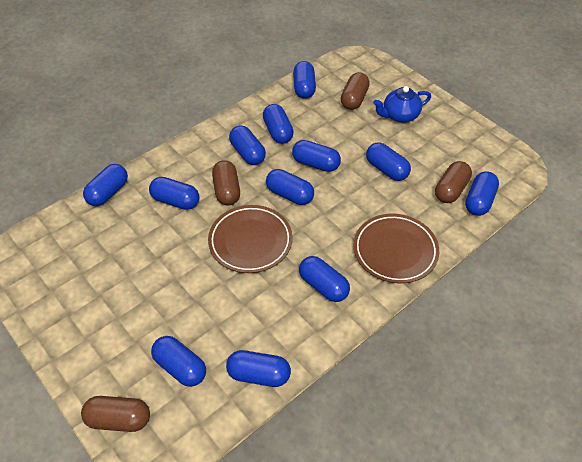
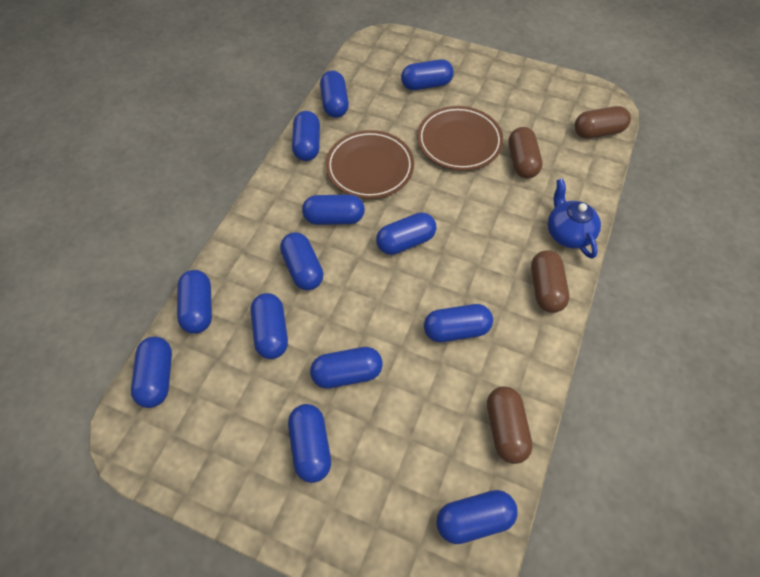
blue capsule: 12 -> 13

